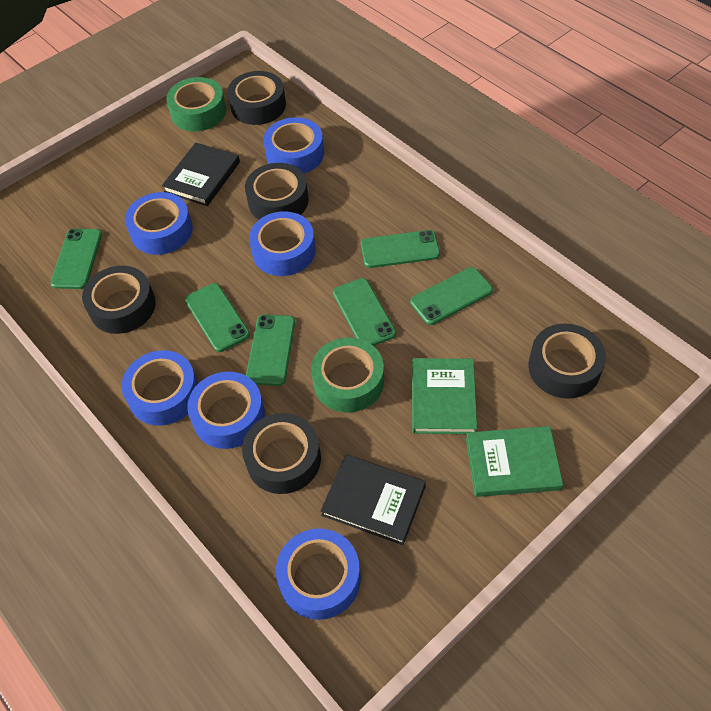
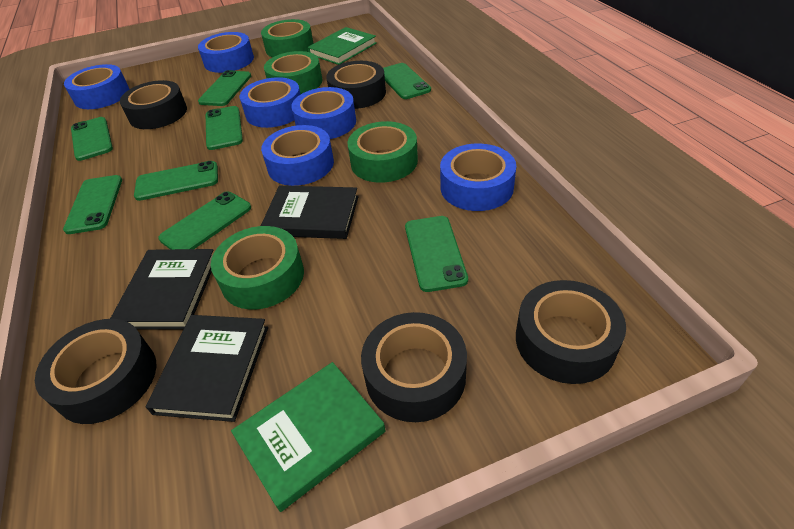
black book: 2 -> 3
green phone: 6 -> 8
green tape: 2 -> 4

